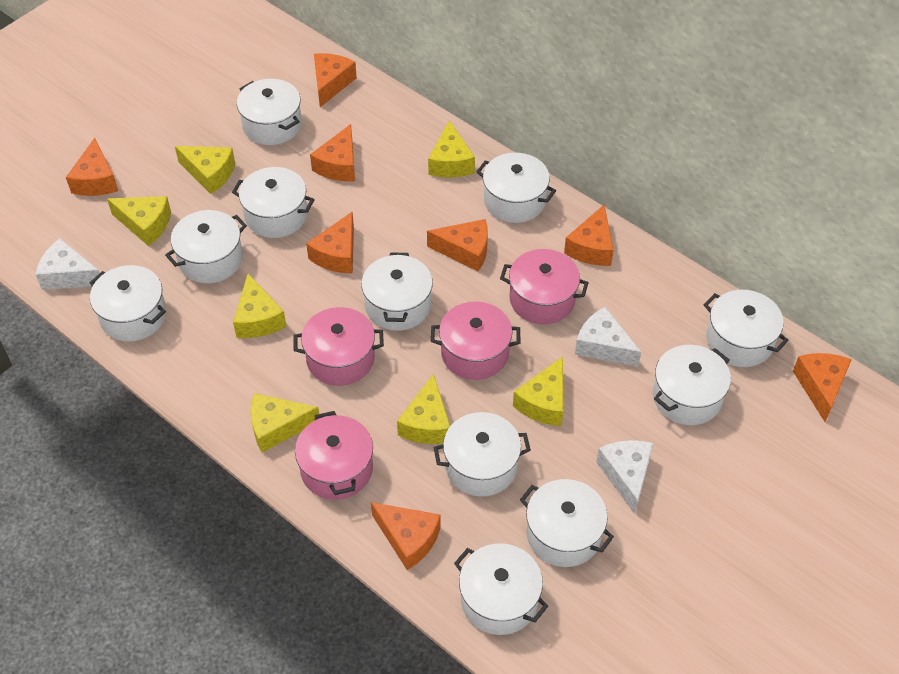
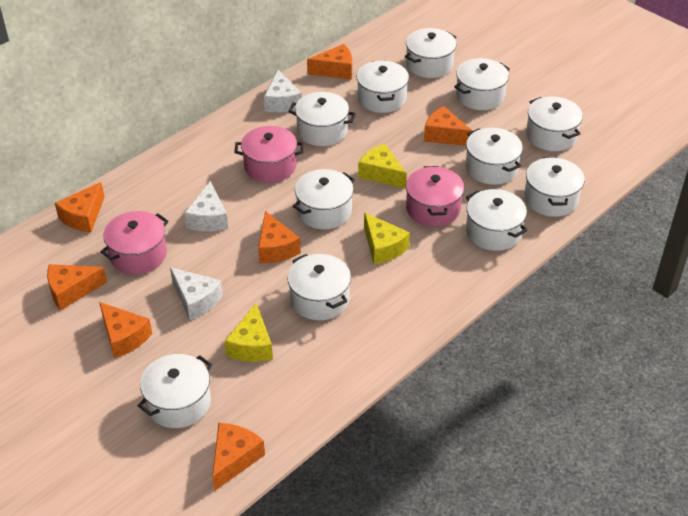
orange cheese: 8 -> 7
pink pot: 4 -> 3
yellow cheese: 7 -> 3

